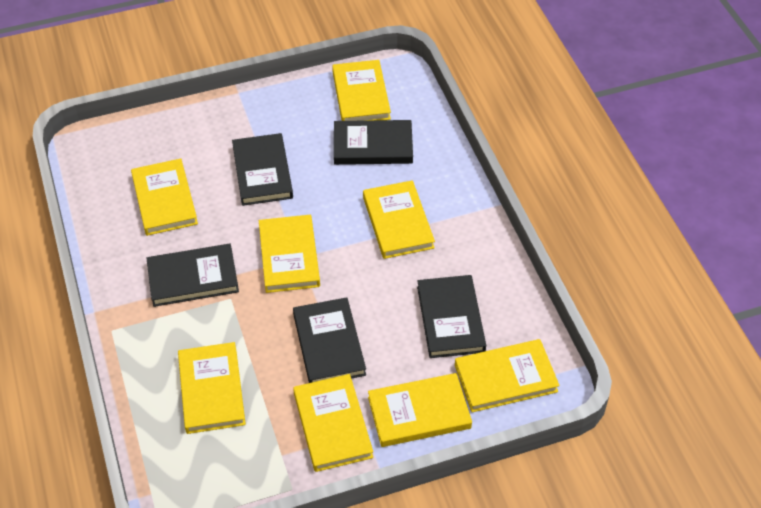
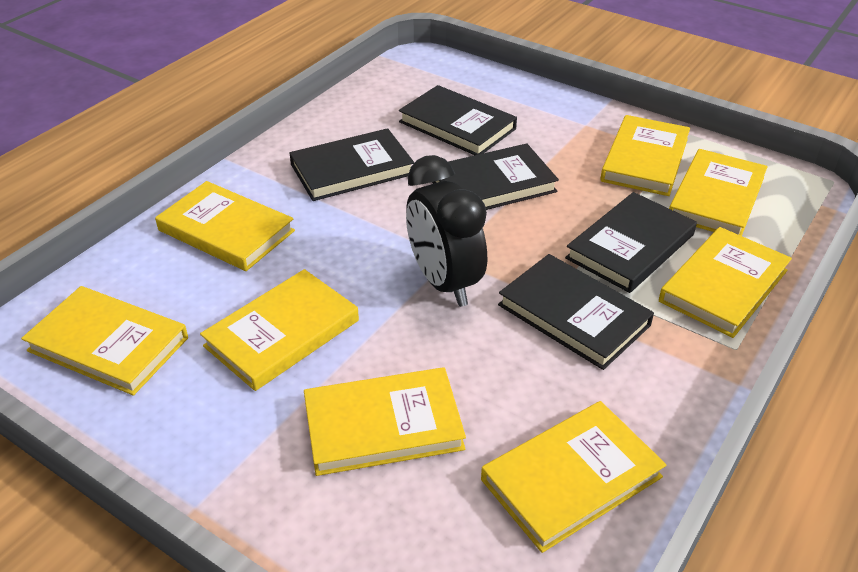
black clock: 0 -> 1

